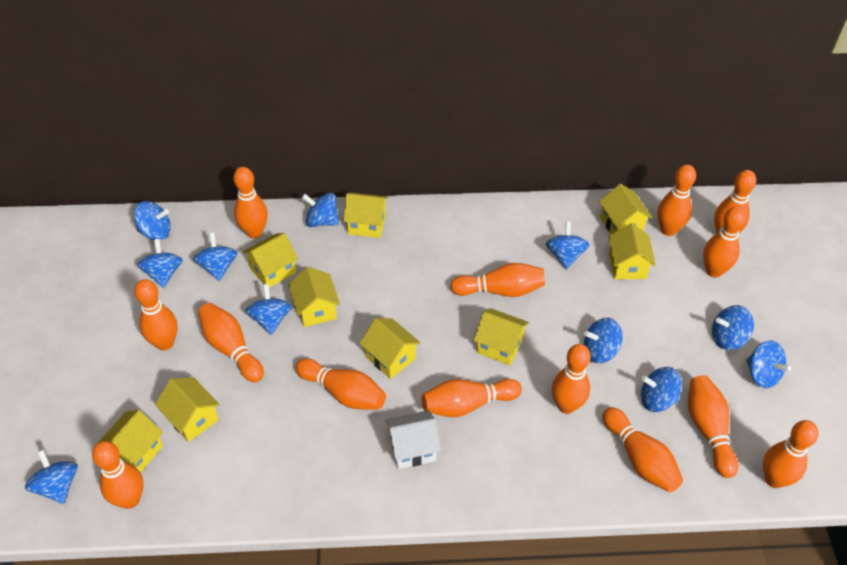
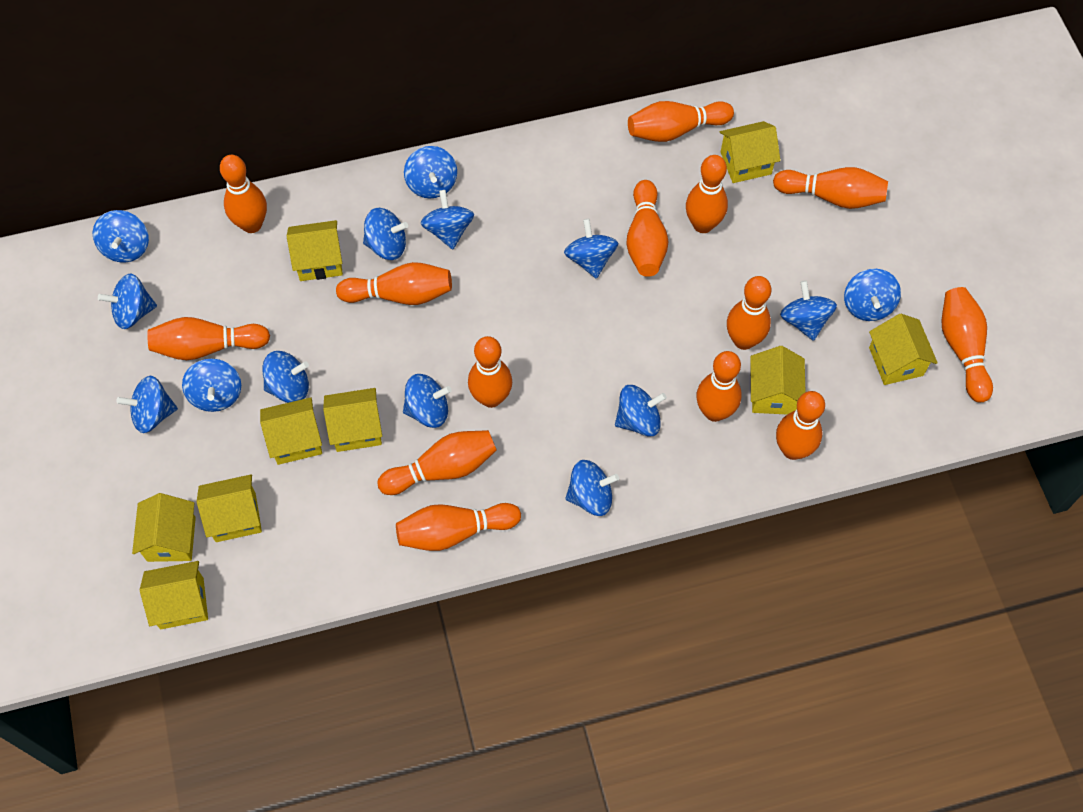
blue spinning top: 11 -> 14
white house: 1 -> 0

